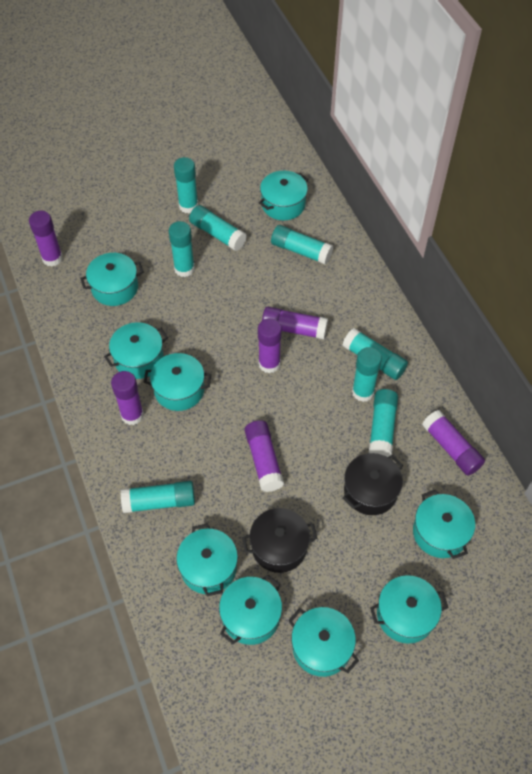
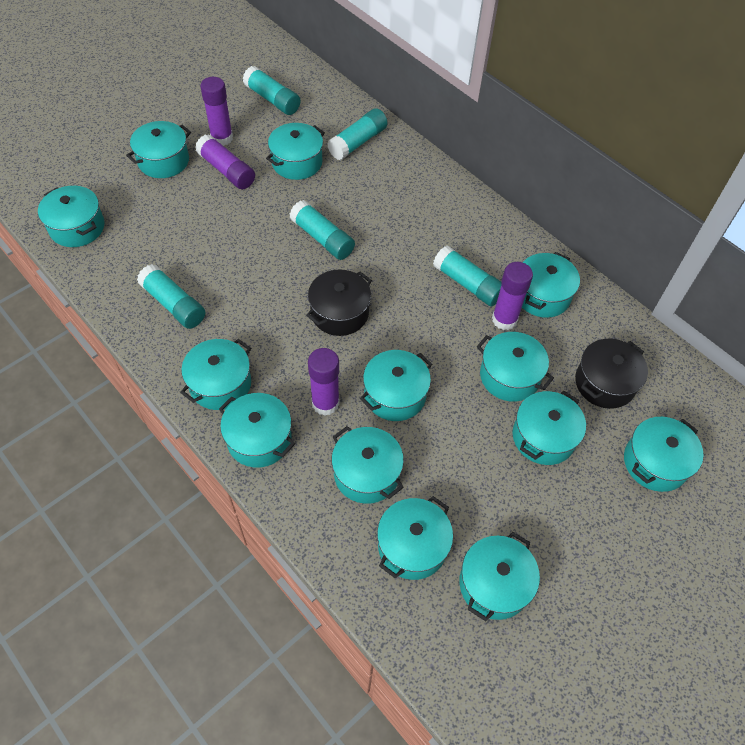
purple glue stick: 6 -> 4
turquoise glue stick: 8 -> 5
turquoise pot: 9 -> 13

